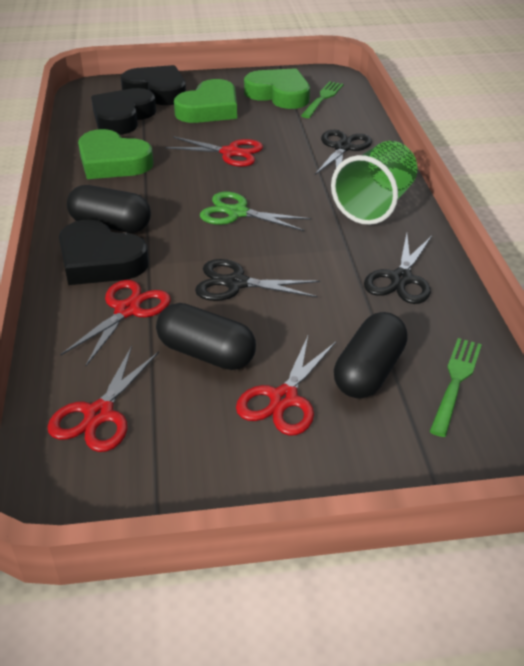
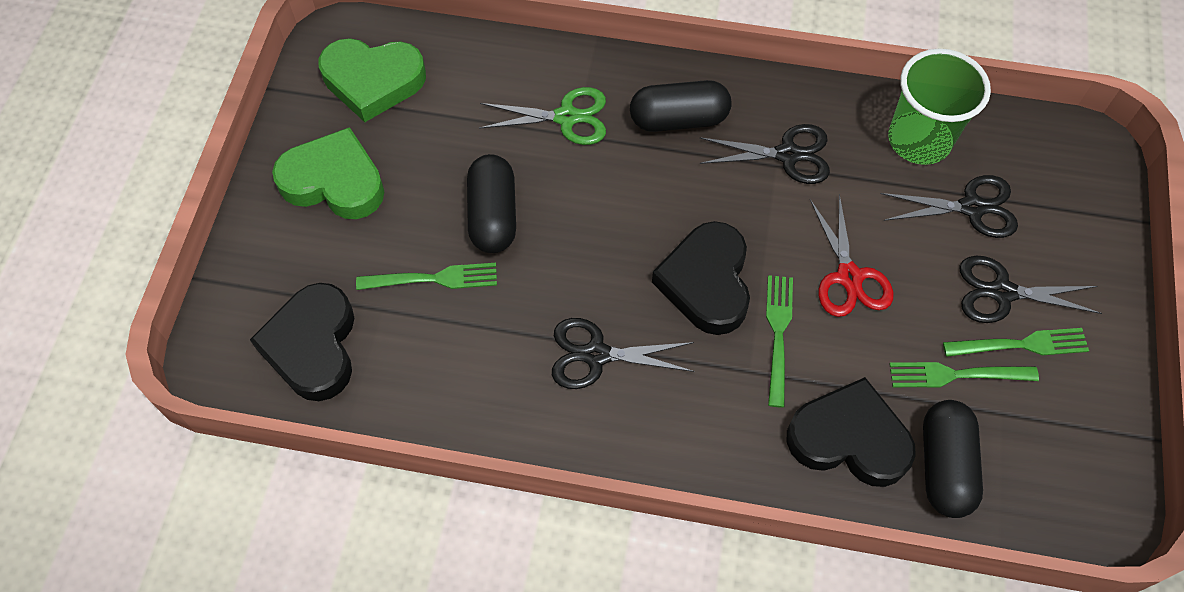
black scissors: 3 -> 4
green fork: 2 -> 4
green heart: 3 -> 2
red scissors: 4 -> 1

